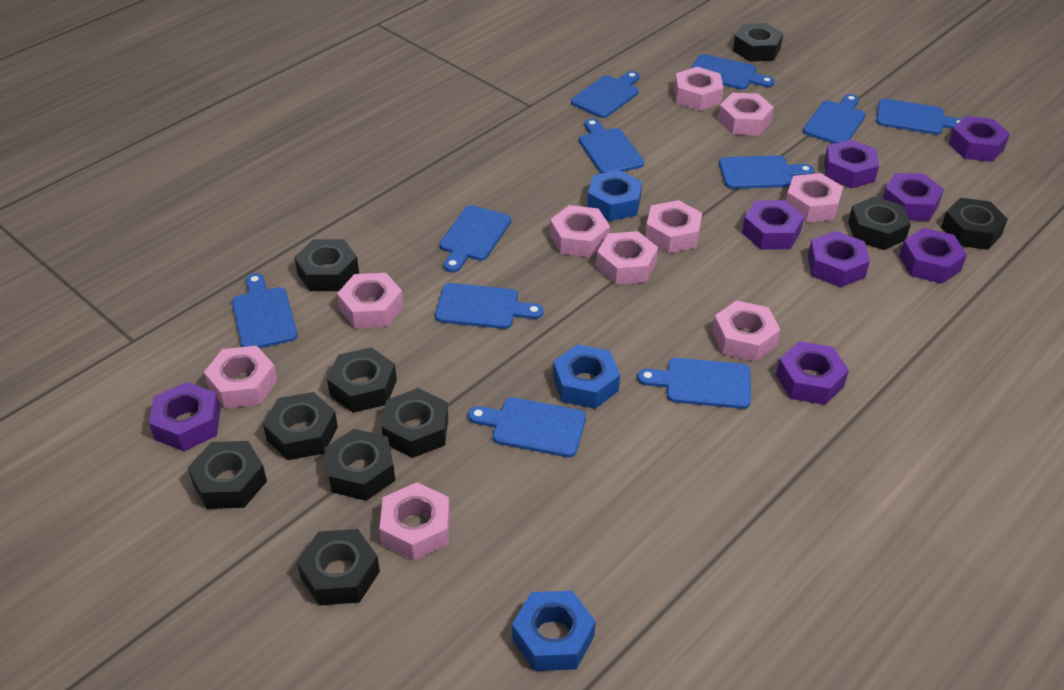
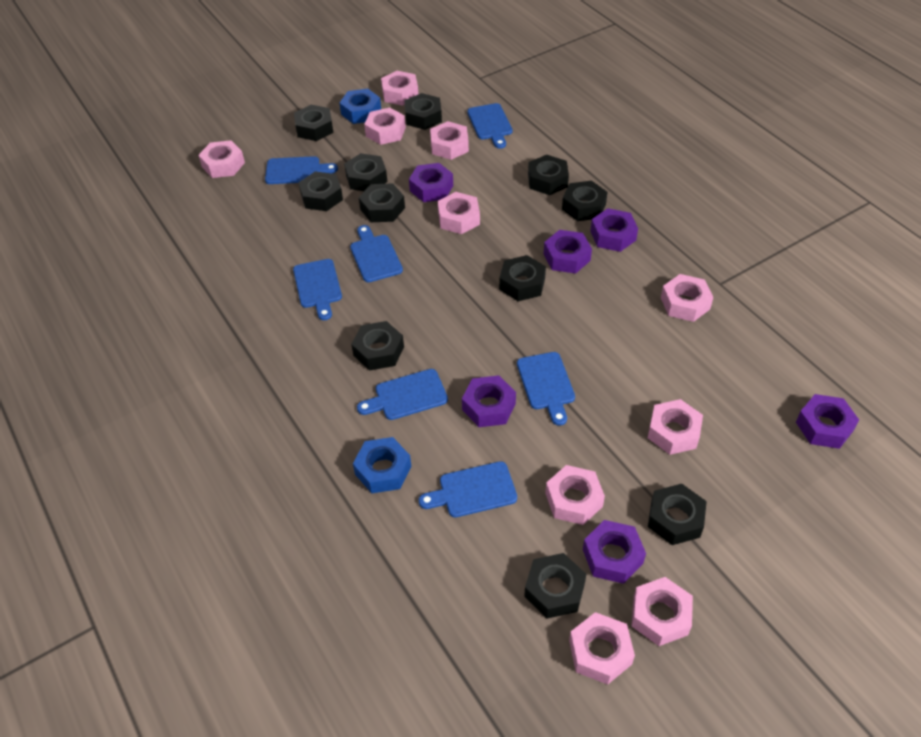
black nut: 10 -> 11
blue cutting board: 11 -> 7
blue nut: 3 -> 2
purple nut: 8 -> 6

